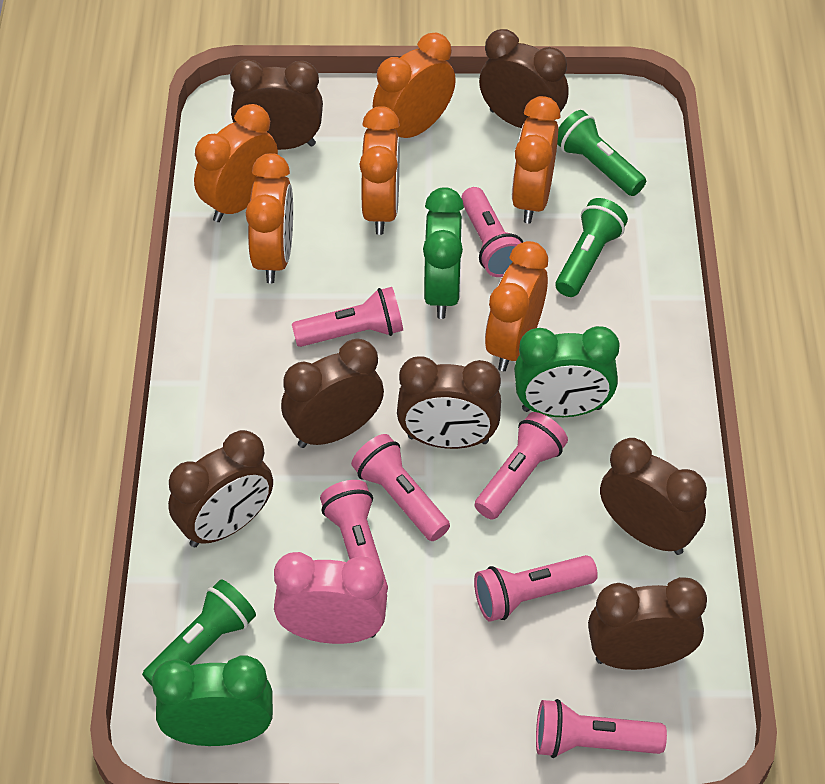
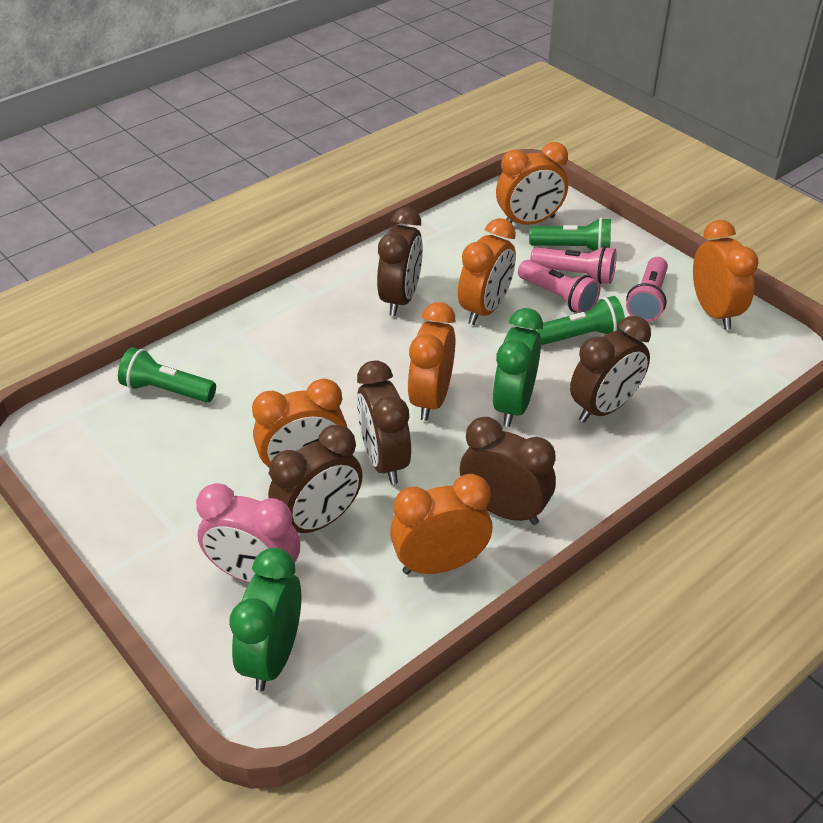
brown clock: 7 -> 5
green clock: 3 -> 2
pink flashlight: 7 -> 3

